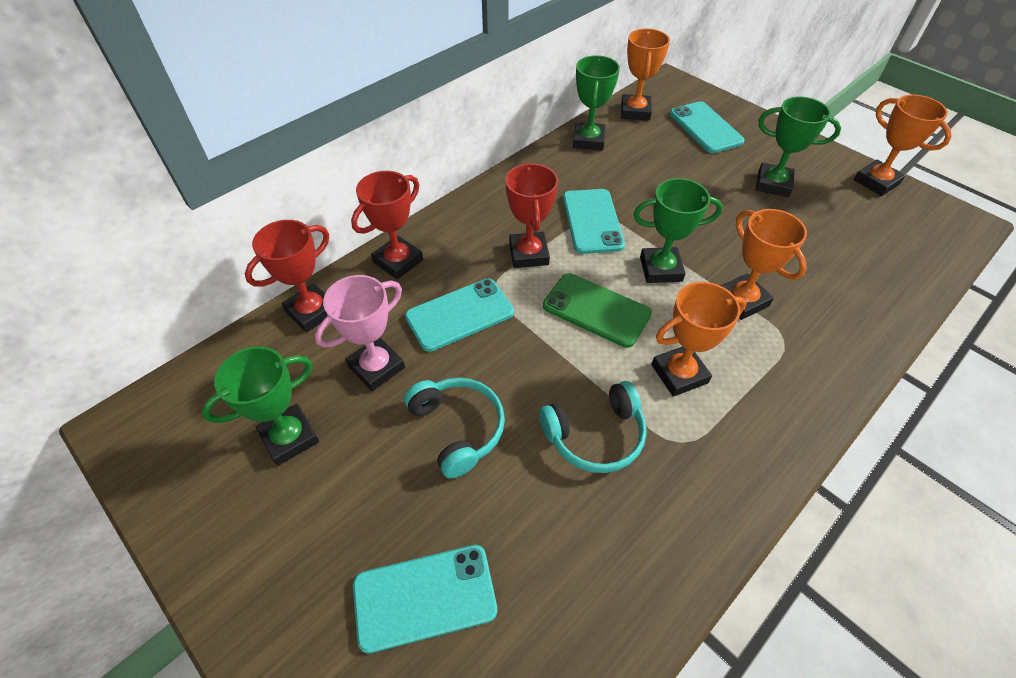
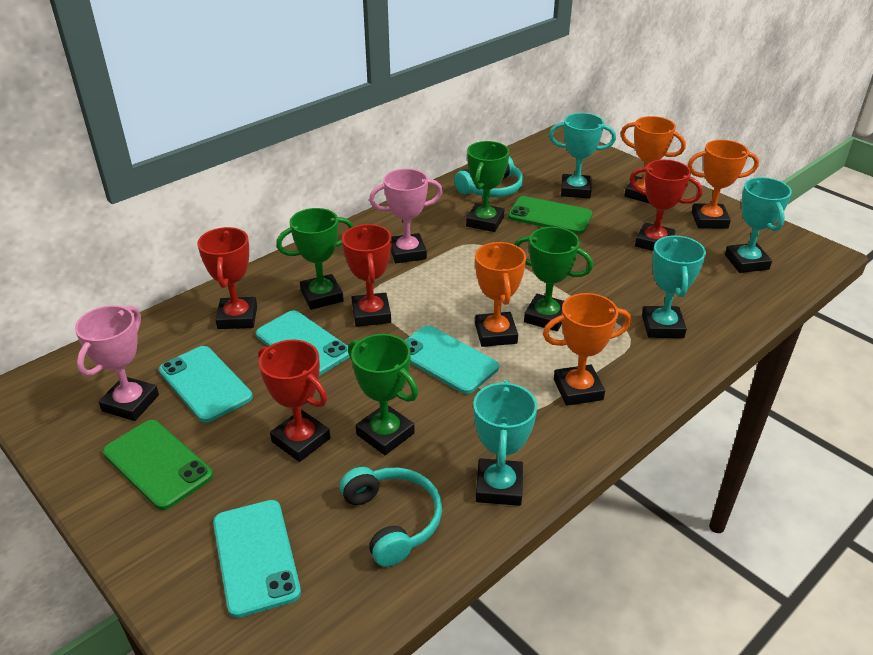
green phone: 1 -> 2
pink trophy: 1 -> 2
red trophy: 3 -> 4
turquoise trophy: 0 -> 4

